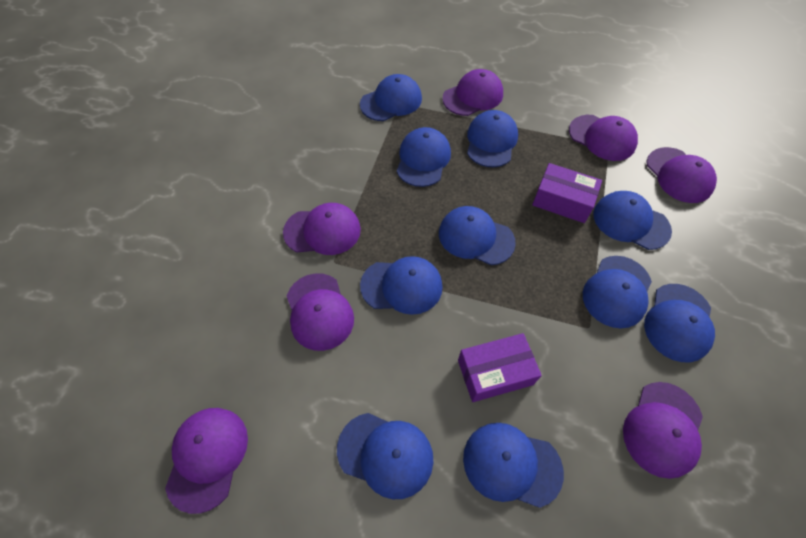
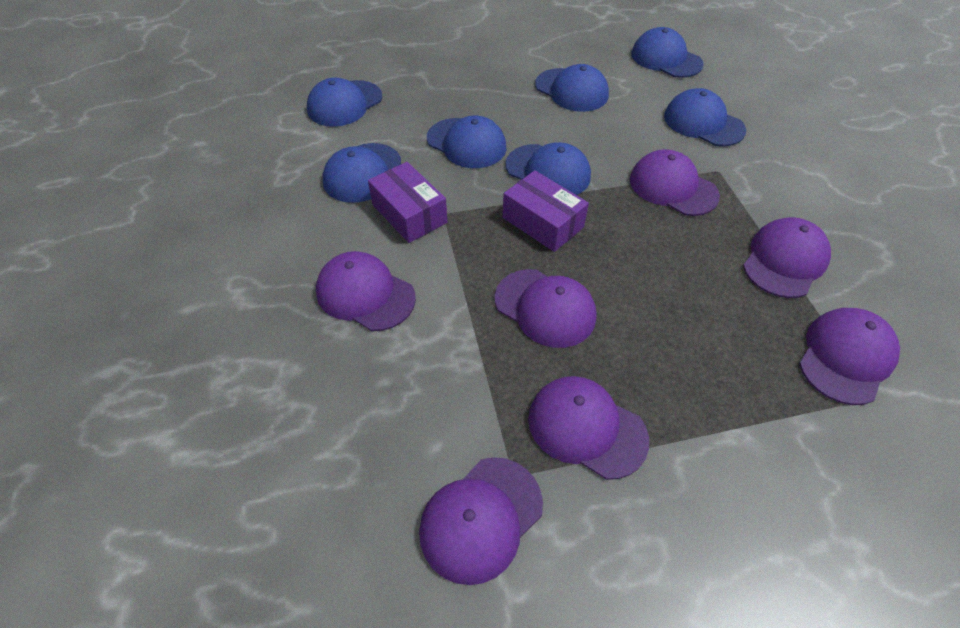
blue cap: 10 -> 7

